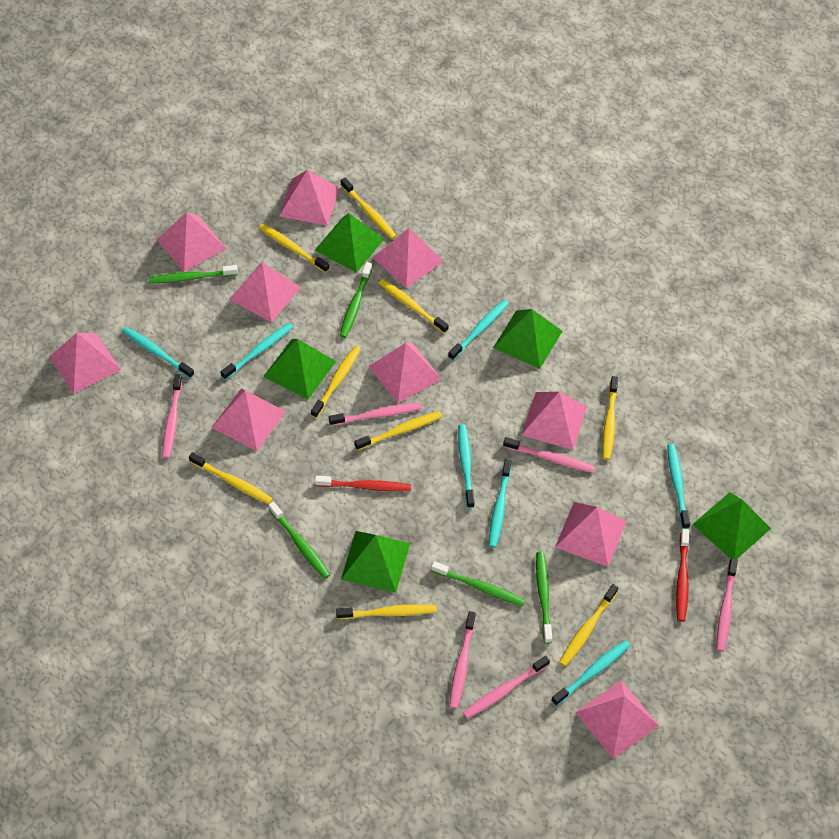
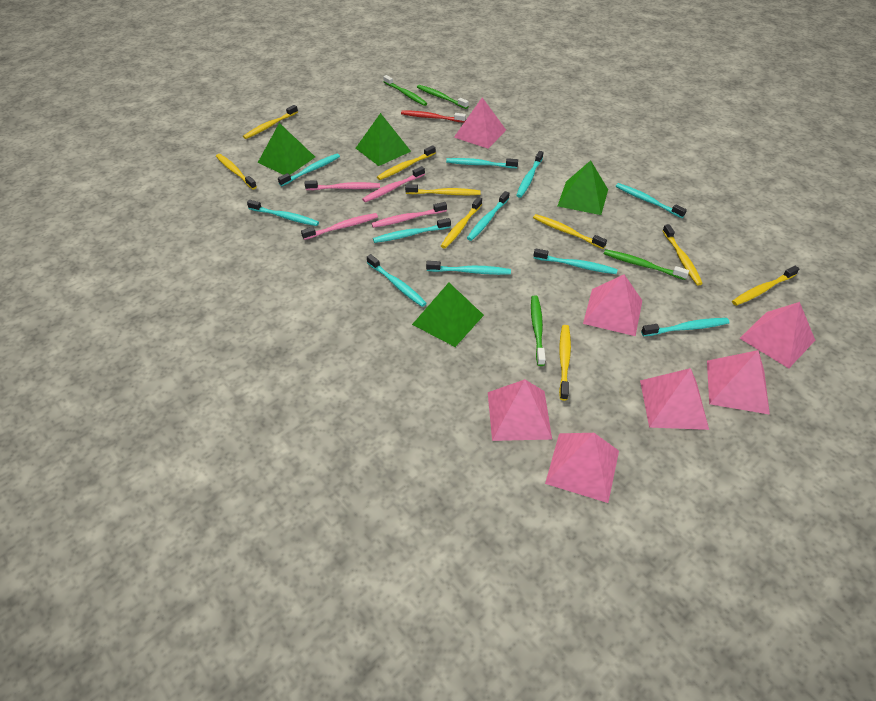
green pyramid: 5 -> 4
green toothbrush: 5 -> 4
pink pyramid: 10 -> 7
pink toothbrush: 6 -> 4
red toothbrush: 2 -> 1
turquoise toothbrush: 7 -> 11

